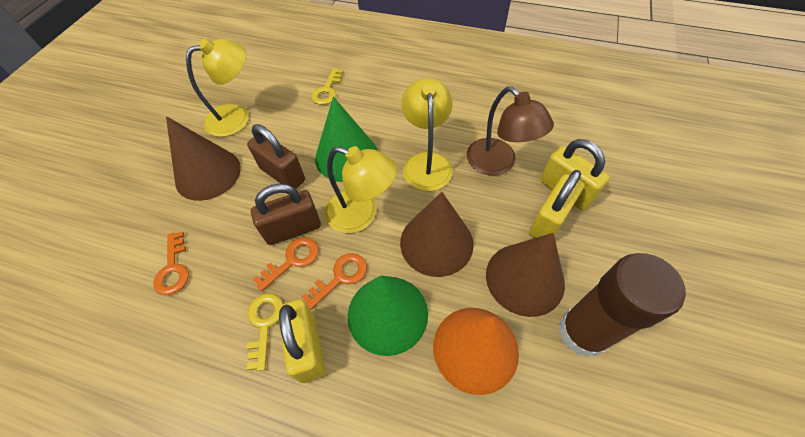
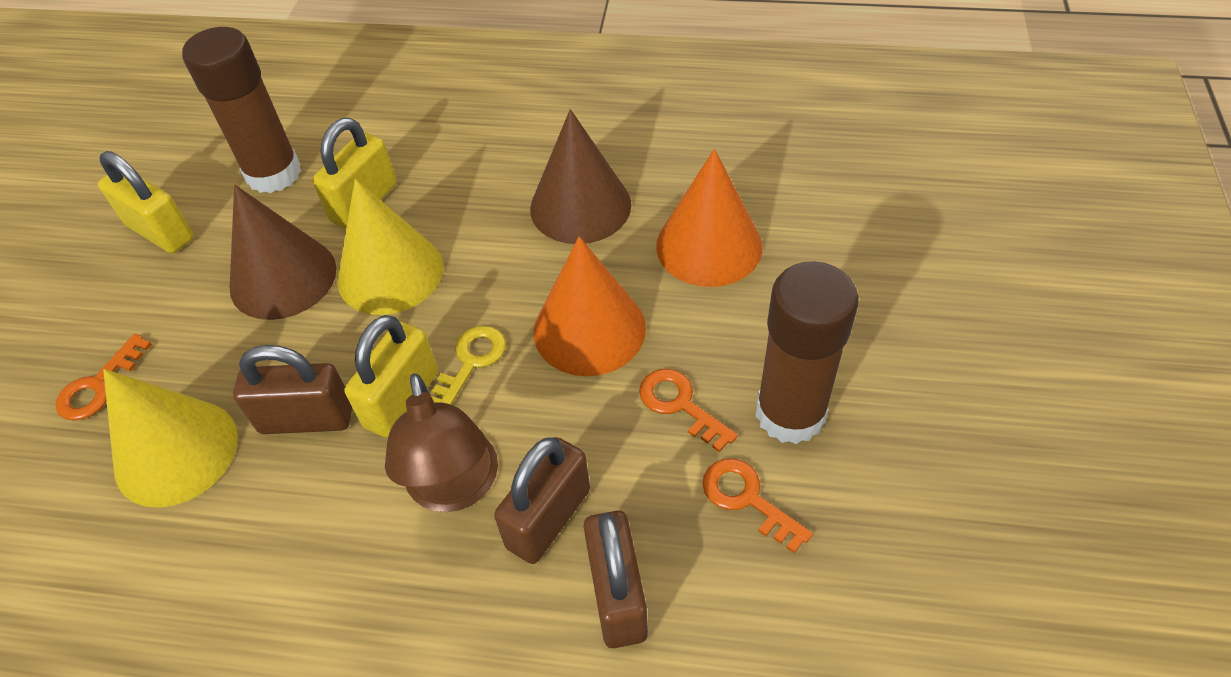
brown cone: 3 -> 2
brown glue stick: 1 -> 2
brown padlock: 2 -> 3
green cone: 2 -> 0
orange cone: 1 -> 2
yellow cone: 0 -> 2
yellow key: 2 -> 1
yellow lamp: 3 -> 0

